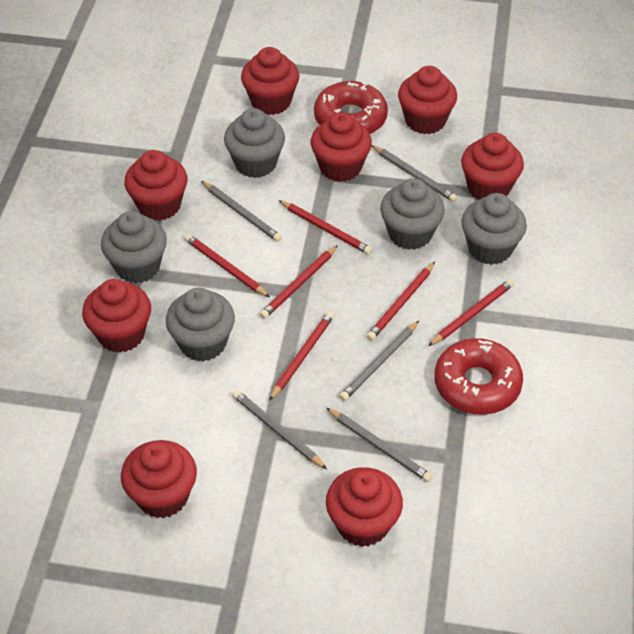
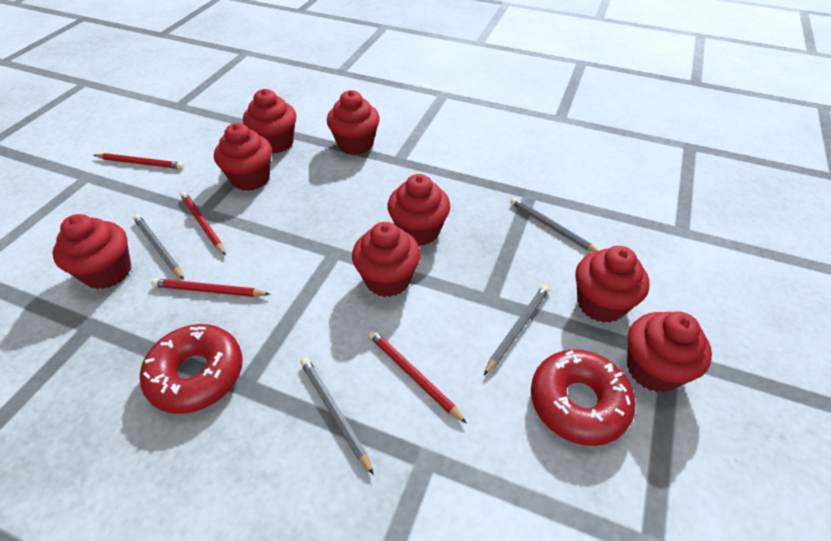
grey cupcake: 5 -> 0
grey pencil: 5 -> 4
red pencil: 6 -> 4

